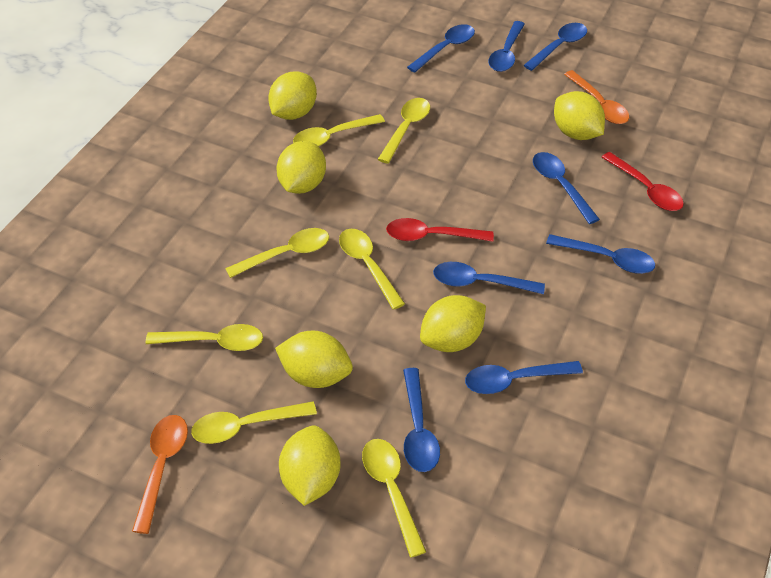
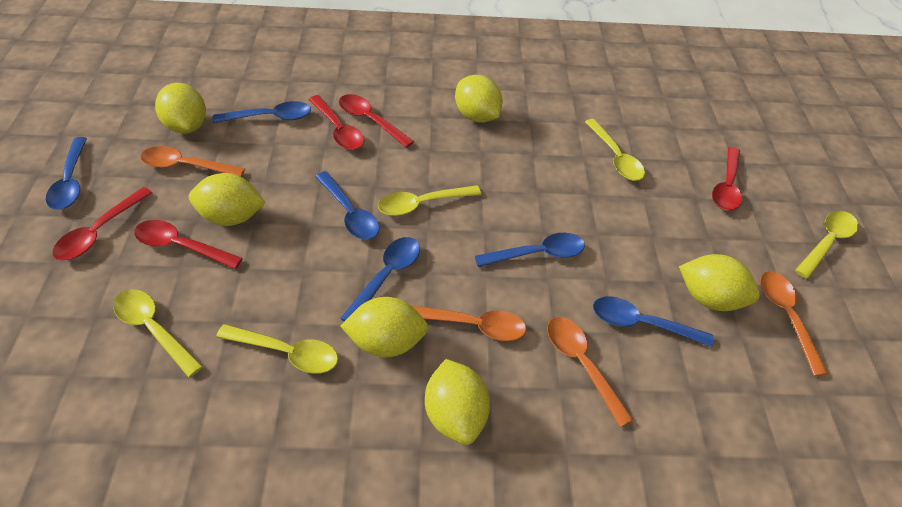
blue spoon: 8 -> 6
orange spoon: 2 -> 4
red spoon: 2 -> 5
yellow spoon: 7 -> 5

